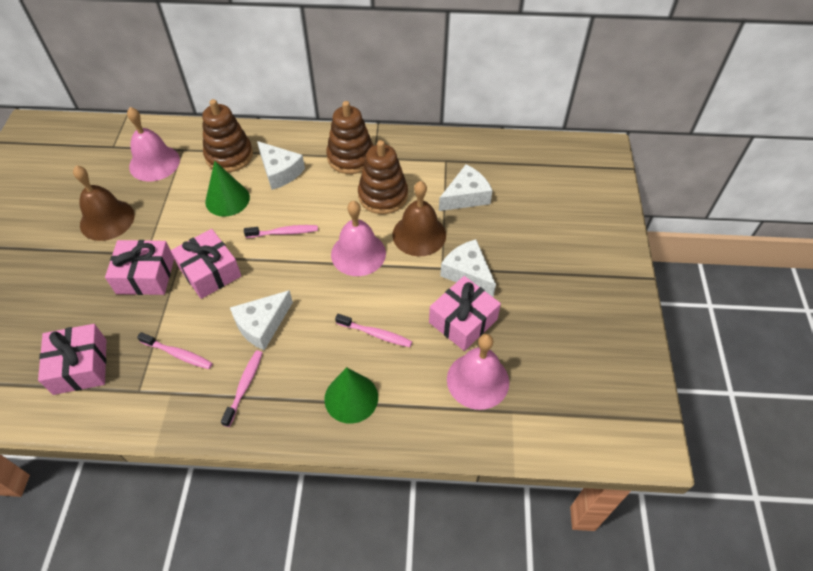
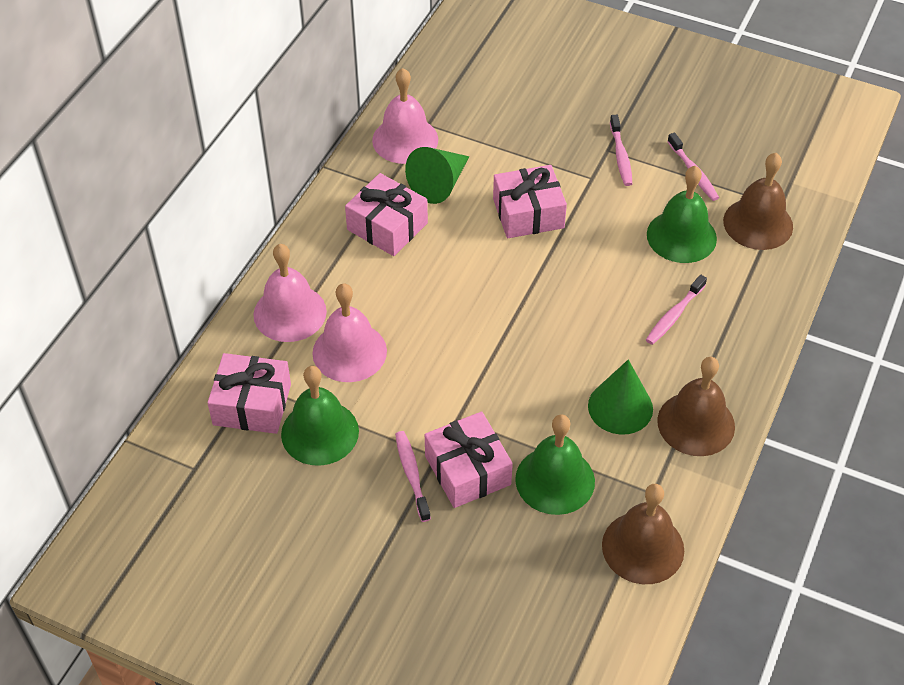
brown bell: 2 -> 3
brown stacking toy: 3 -> 0
green bell: 0 -> 3
white cheese: 4 -> 0

